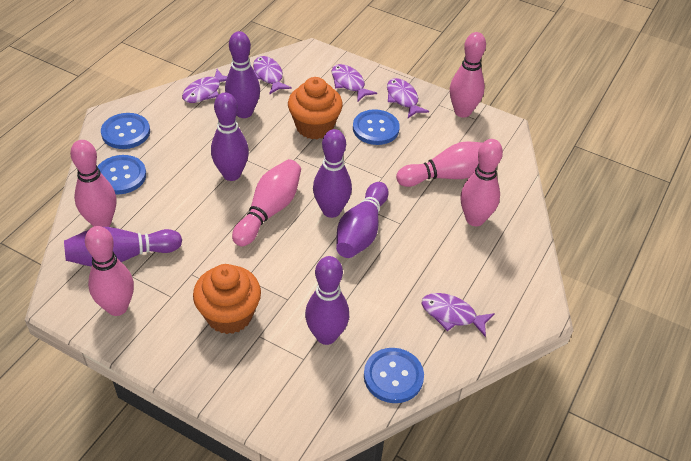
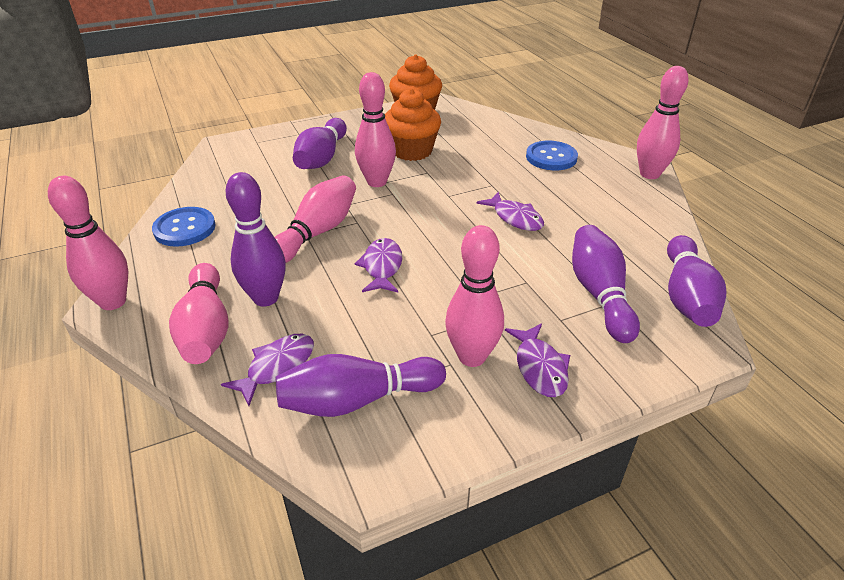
blue button: 4 -> 2
purple bowling pin: 6 -> 5
purple fish: 5 -> 4

